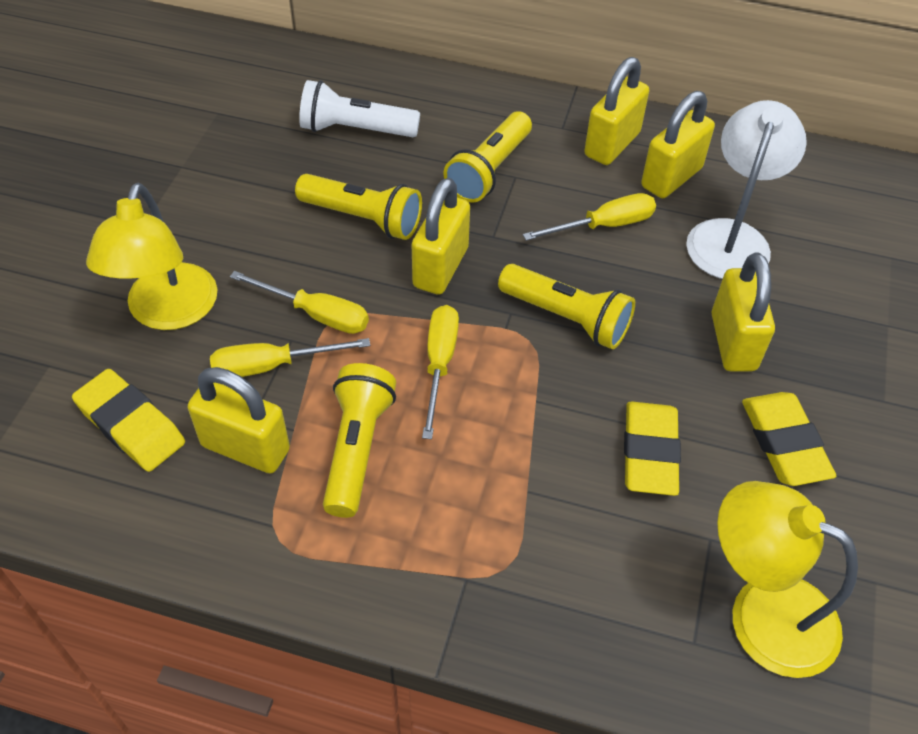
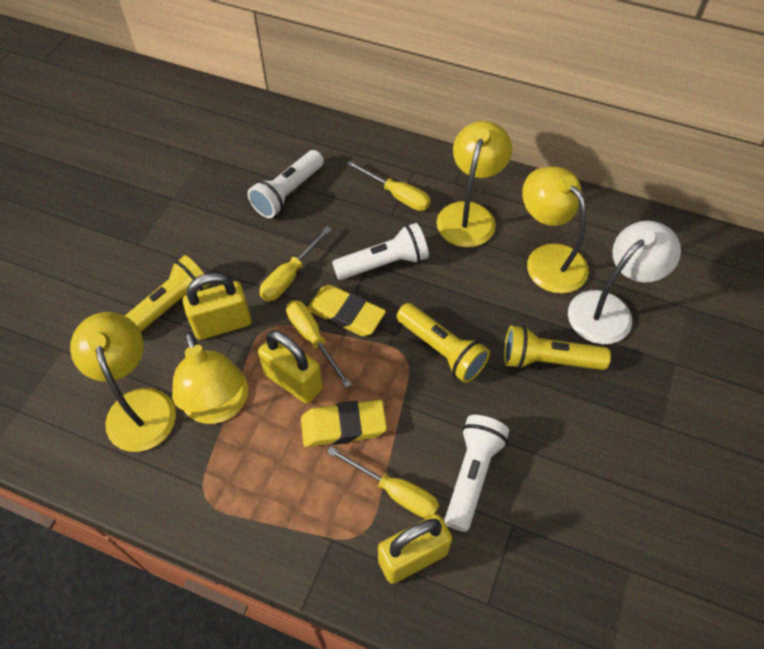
white flashlight: 1 -> 3
yellow eraser: 3 -> 2
yellow flashlight: 4 -> 3
yellow lamp: 2 -> 4
yellow padlock: 5 -> 3

